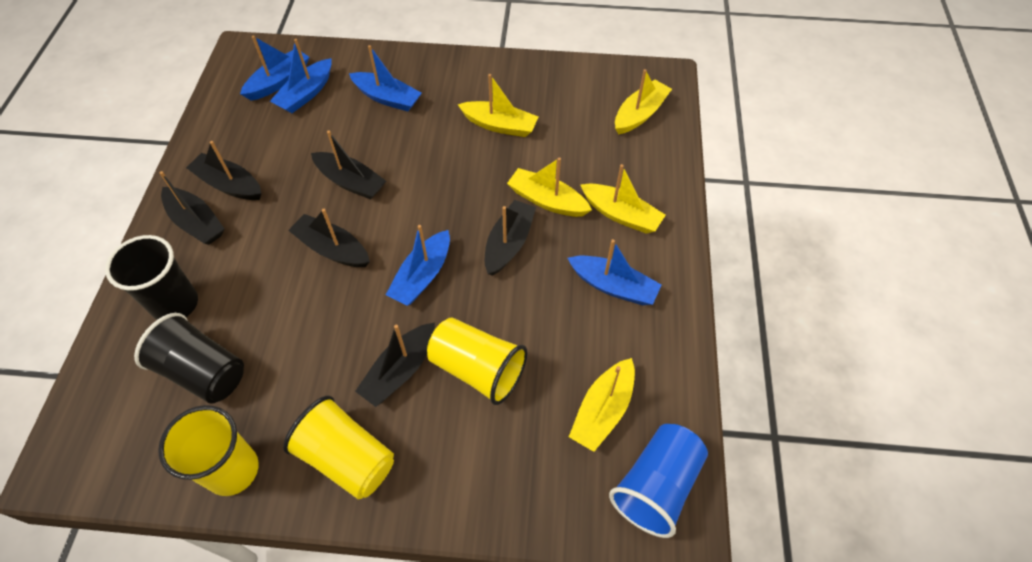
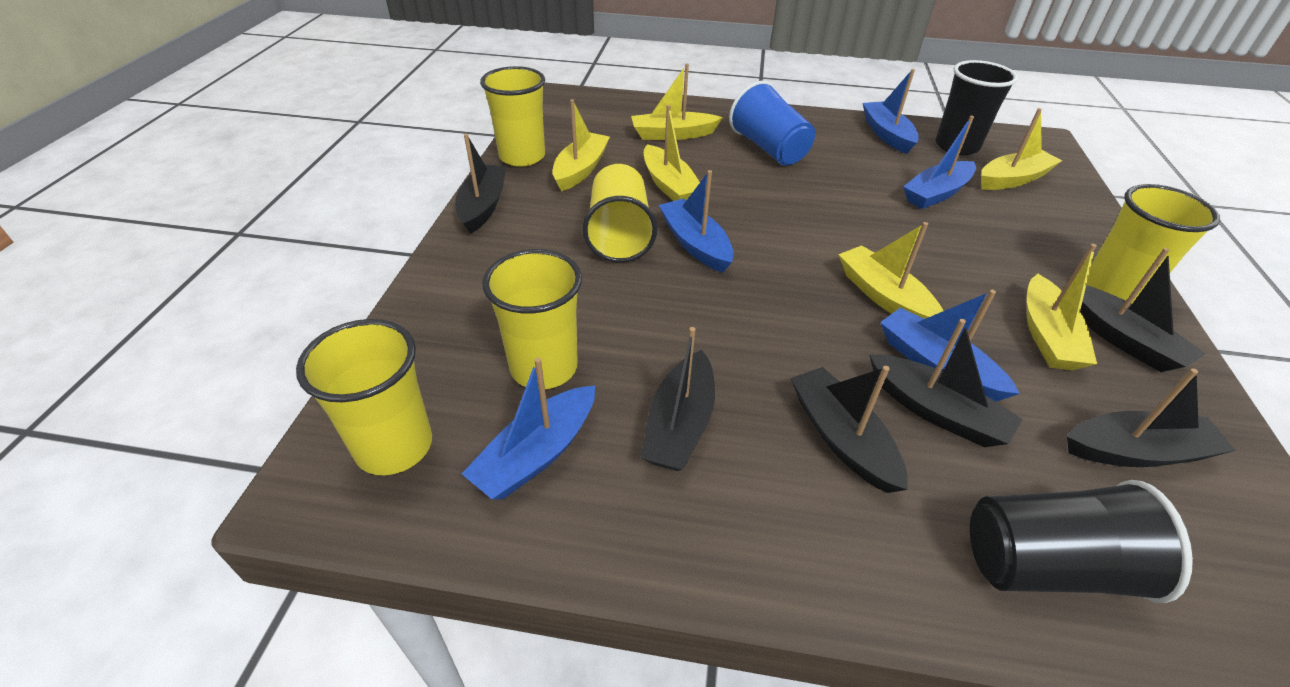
yellow boat: 5 -> 6
yellow cup: 3 -> 5

